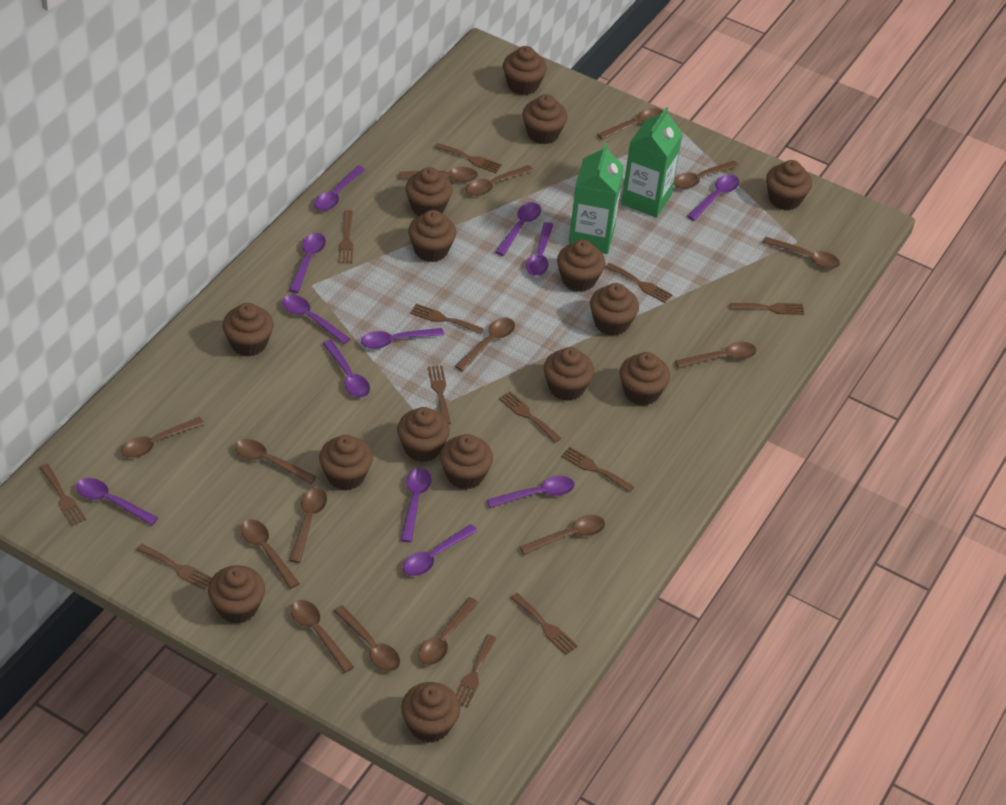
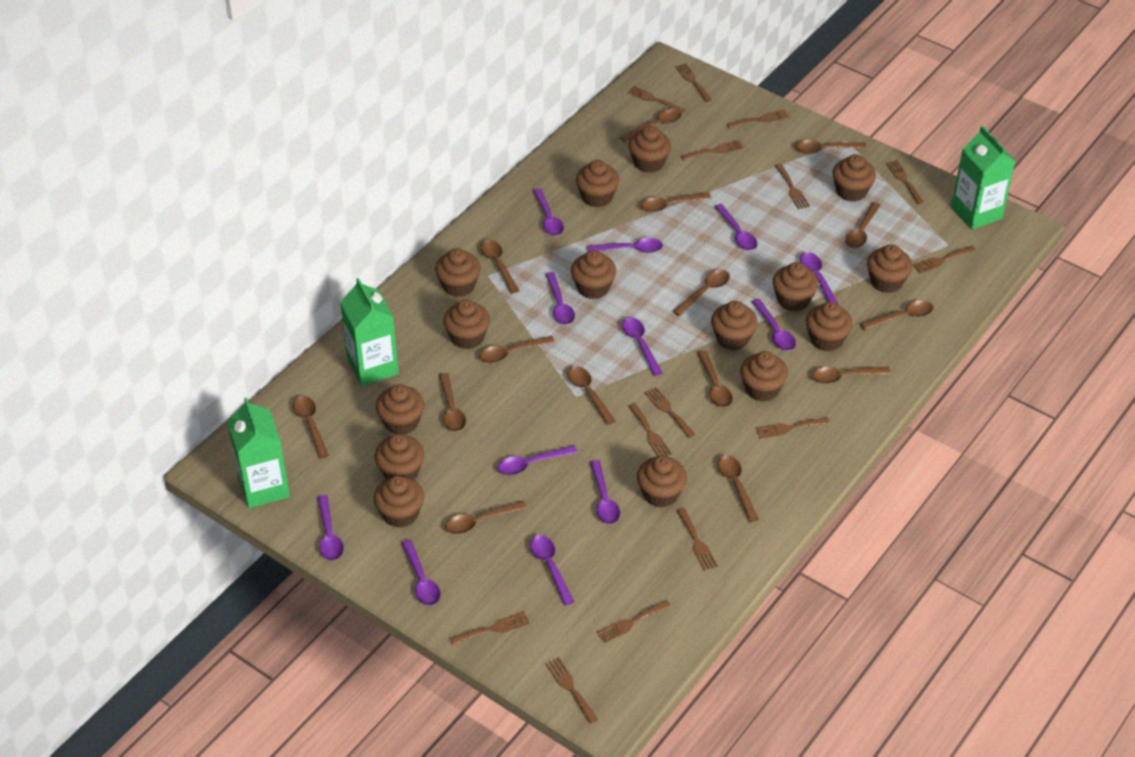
brown fork: 12 -> 14
green carton: 2 -> 3

